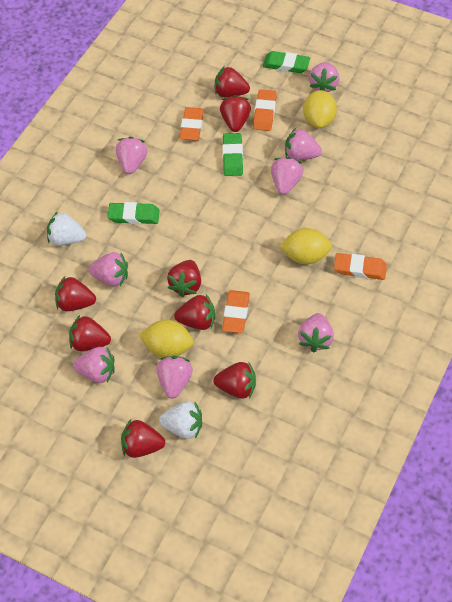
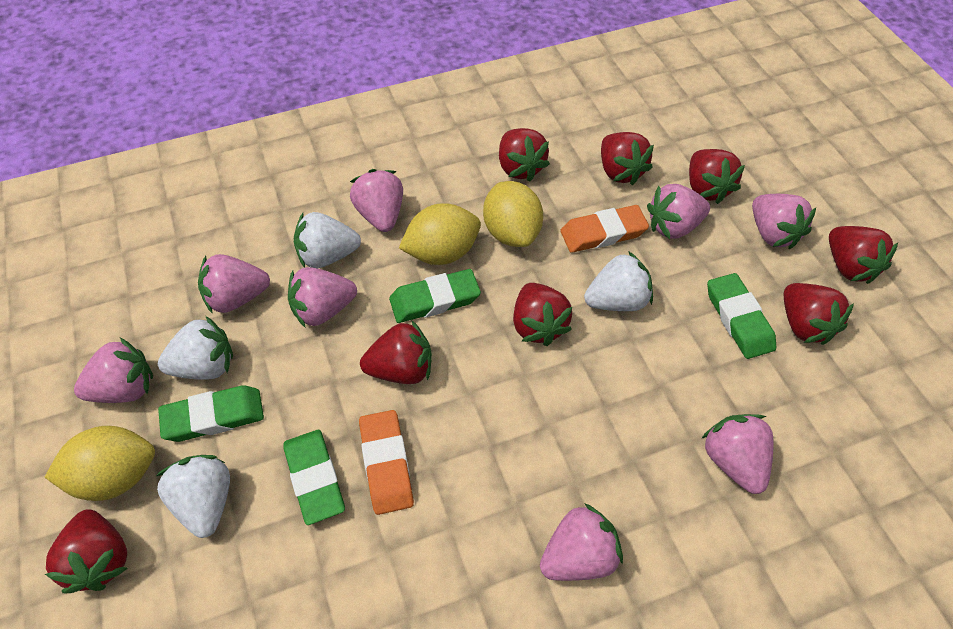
green eraser: 3 -> 4
orange eraser: 4 -> 2
white strawberry: 2 -> 4

